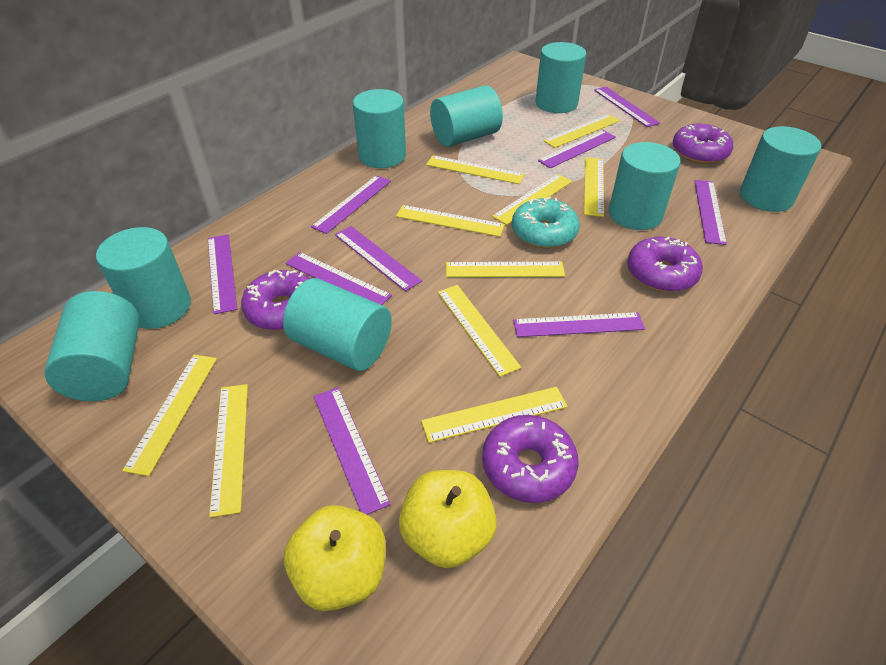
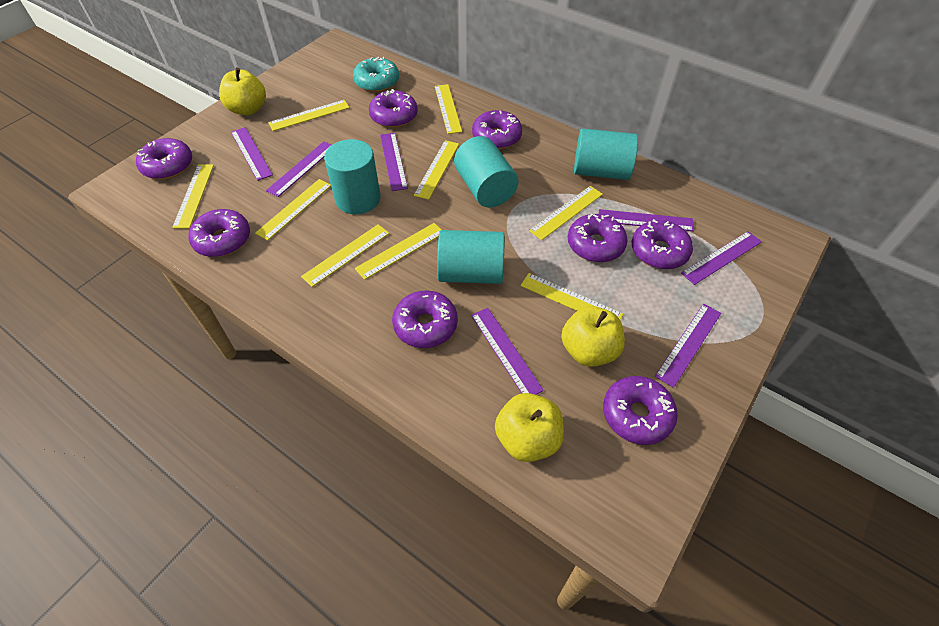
purple donut: 4 -> 8
purple ruler: 9 -> 7
turquoise cylinder: 8 -> 4
yellow apple: 2 -> 3
yellow ruler: 10 -> 9

